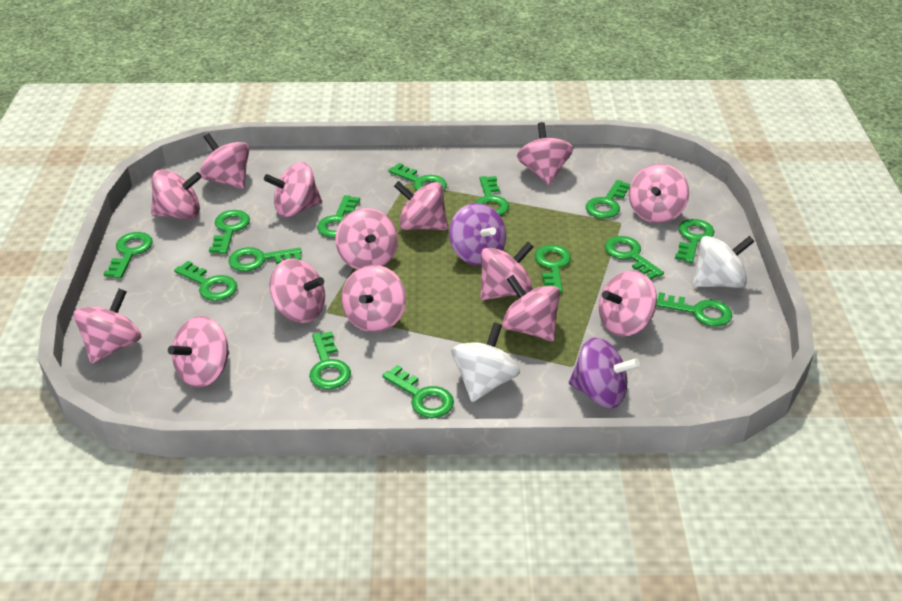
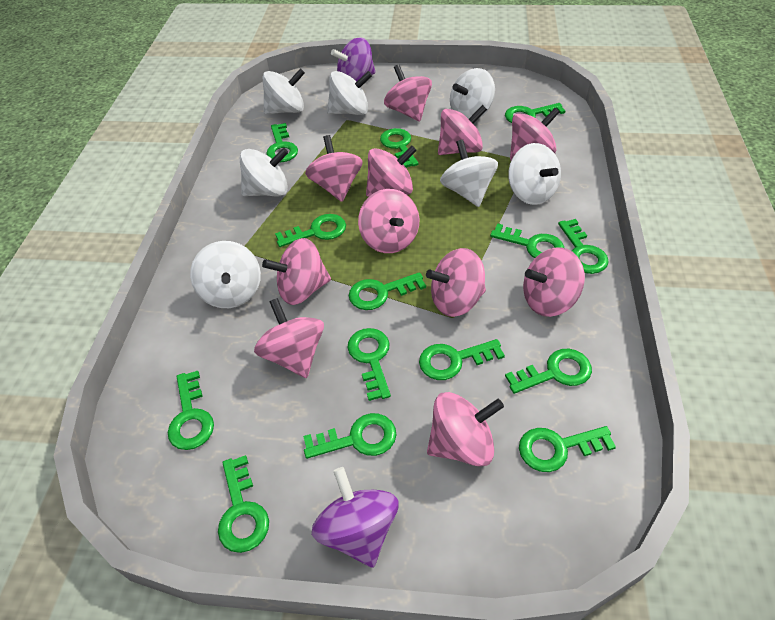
pink spinning top: 14 -> 11
white spinning top: 2 -> 7

